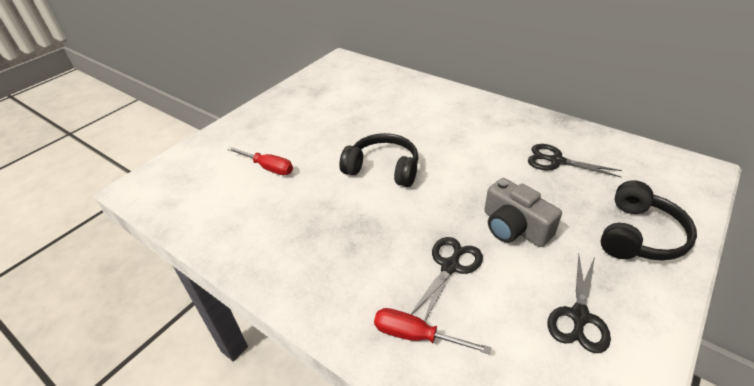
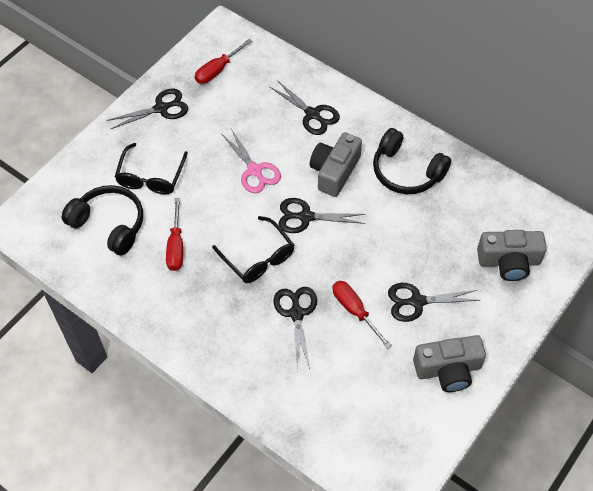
black glasses: 0 -> 2
black scissors: 3 -> 5
grey camera: 1 -> 3
pink scissors: 0 -> 1
red screwdriver: 2 -> 3

